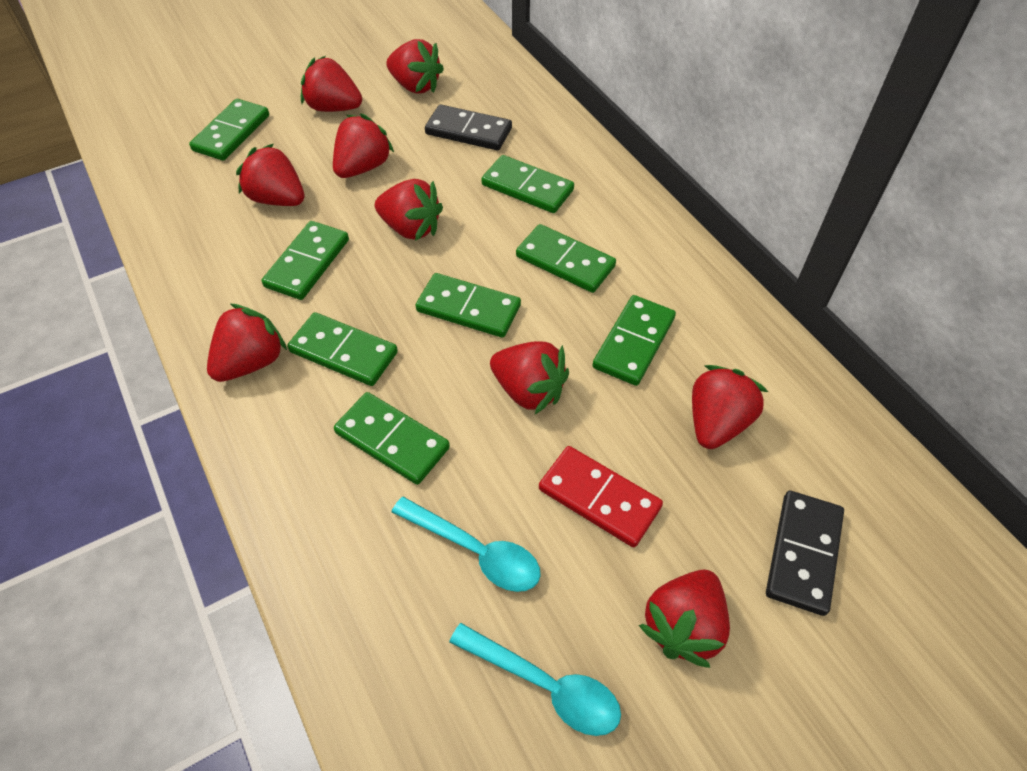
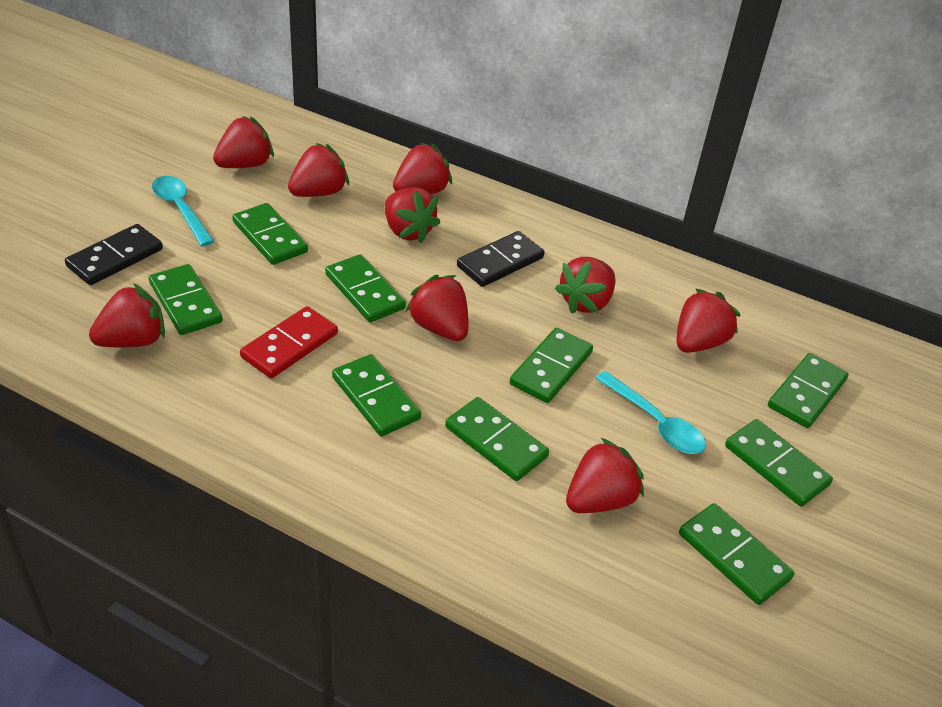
green domino: 8 -> 9

